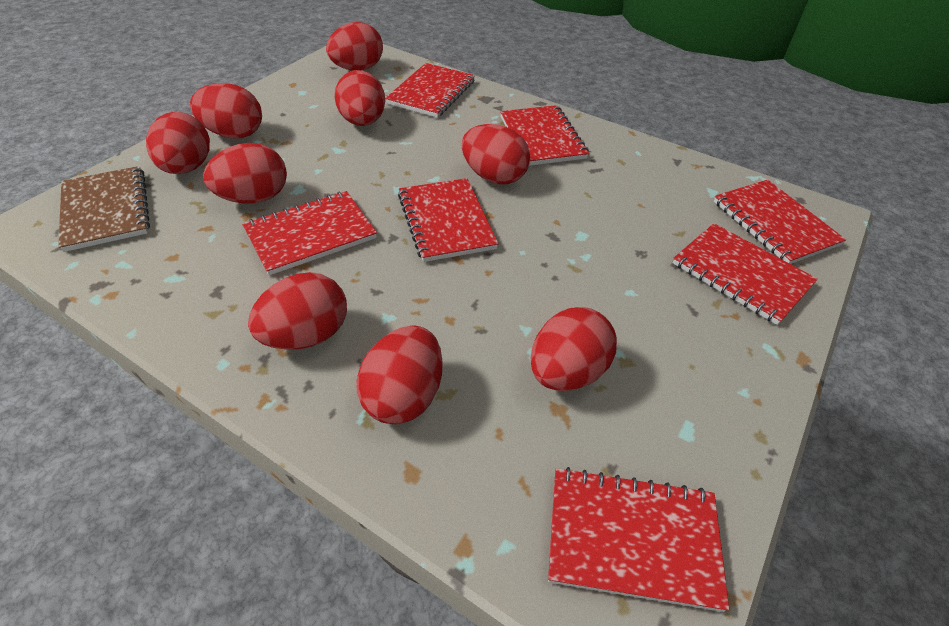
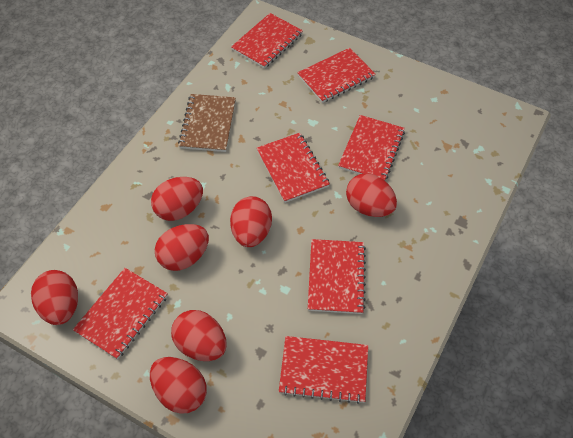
red egg: 9 -> 7

